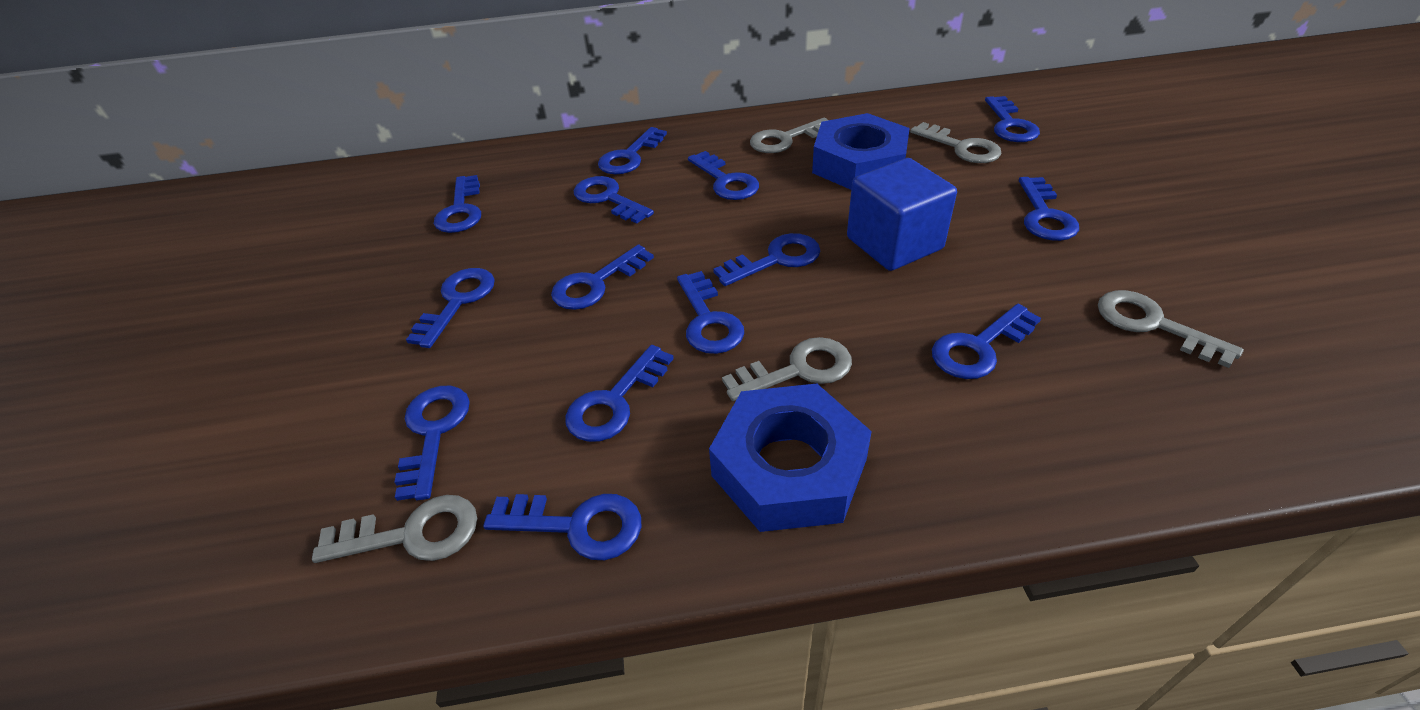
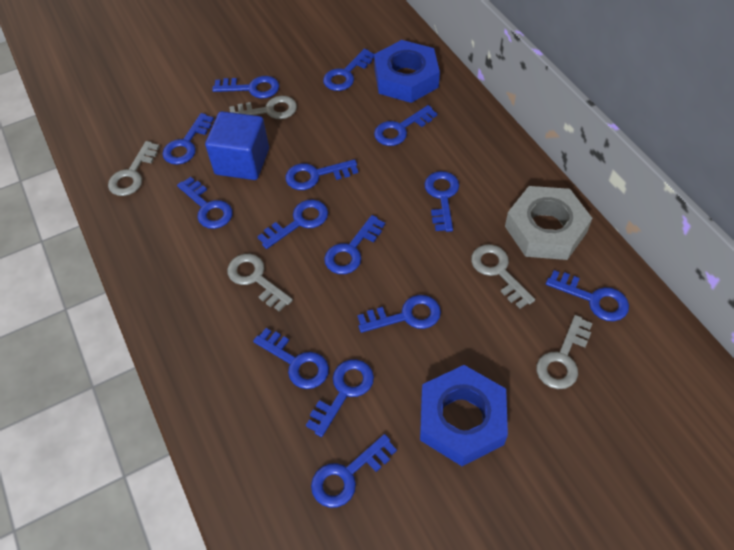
grey nut: 0 -> 1

